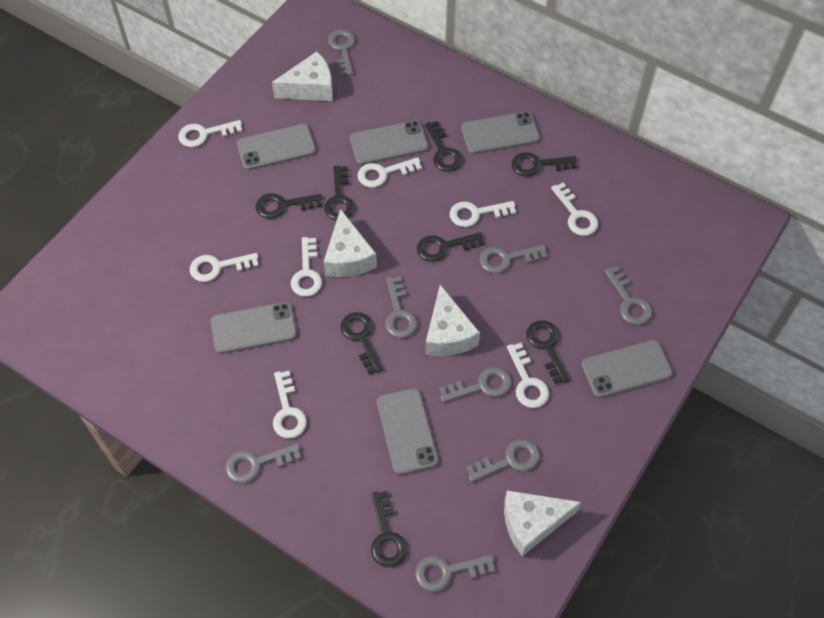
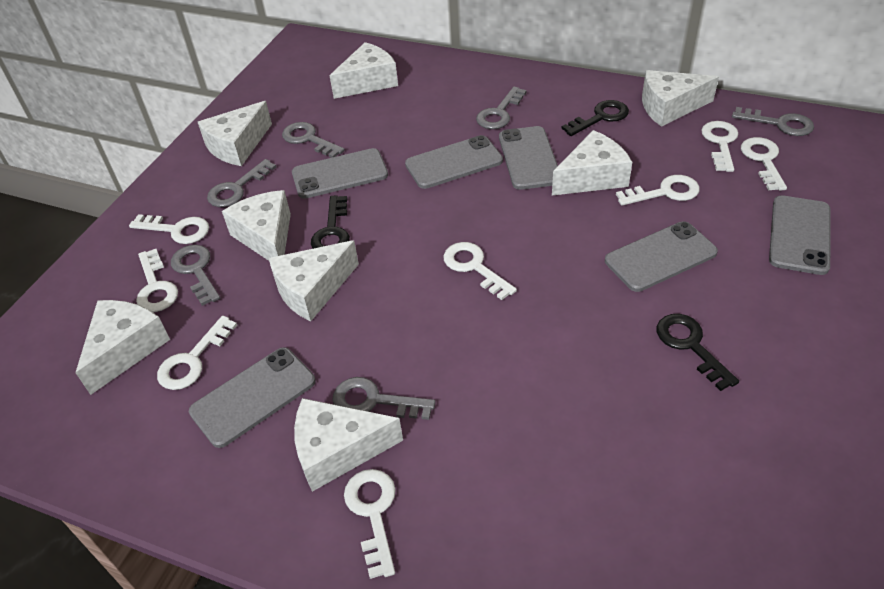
black key: 8 -> 3
grey key: 8 -> 6
white cheese: 4 -> 8

